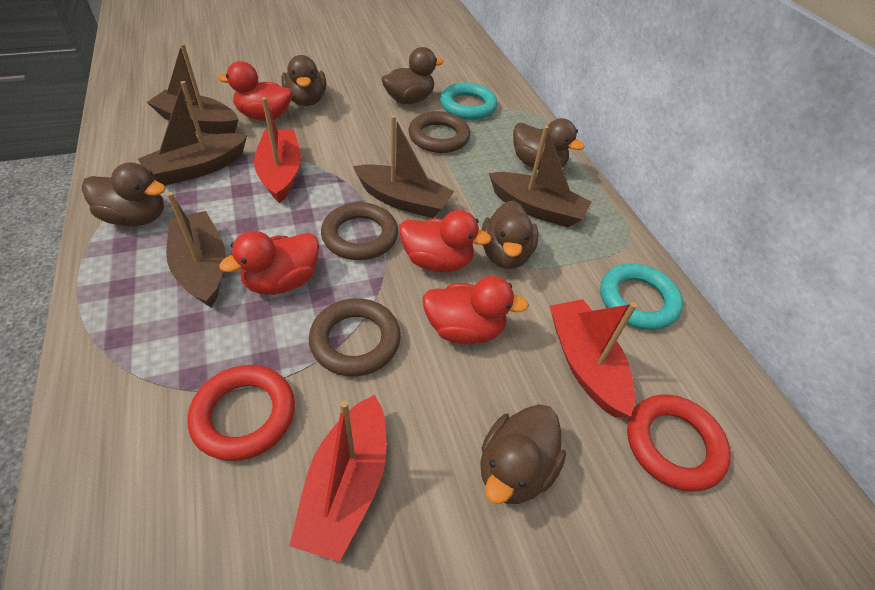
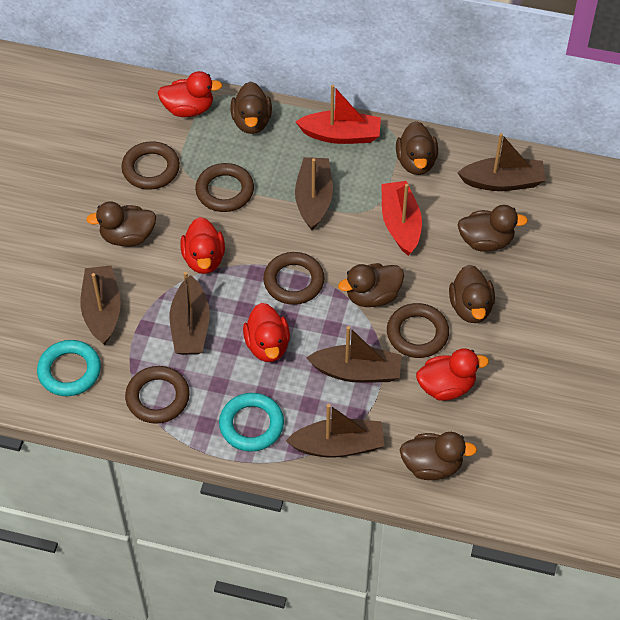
brown boat: 5 -> 6
brown duck: 6 -> 7
brown ring: 3 -> 5
red boat: 3 -> 2
red ring: 2 -> 0

